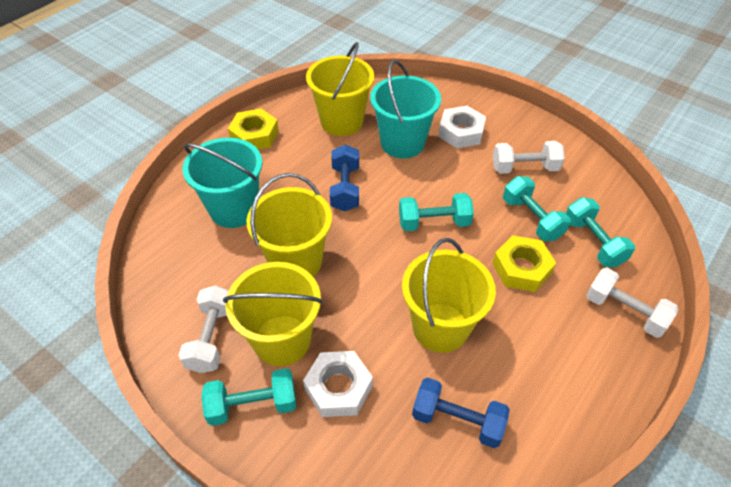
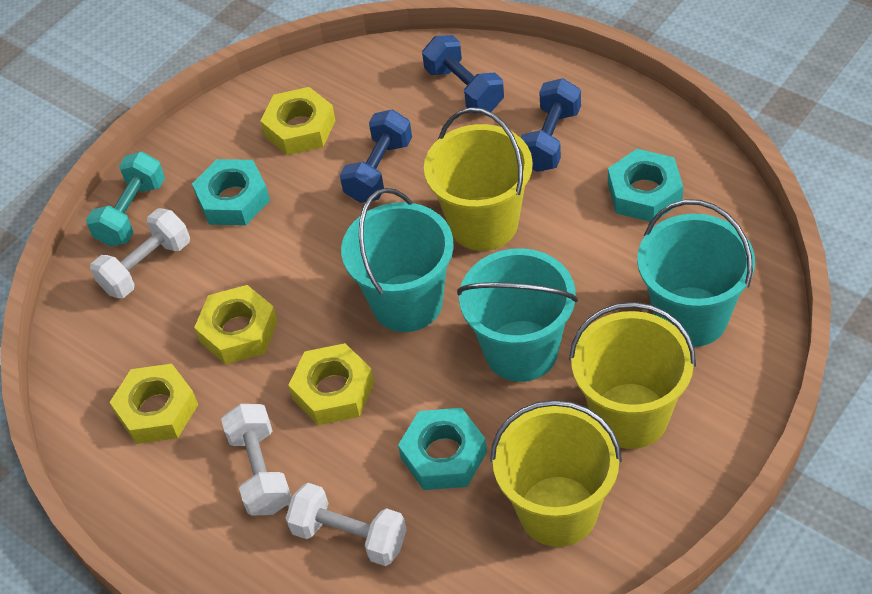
blue dumbbell: 2 -> 3
turquoise bucket: 2 -> 3
turquoise dumbbell: 4 -> 1
turquoise nut: 0 -> 3
white nut: 2 -> 0
yellow bucket: 4 -> 3
yellow nut: 2 -> 4

